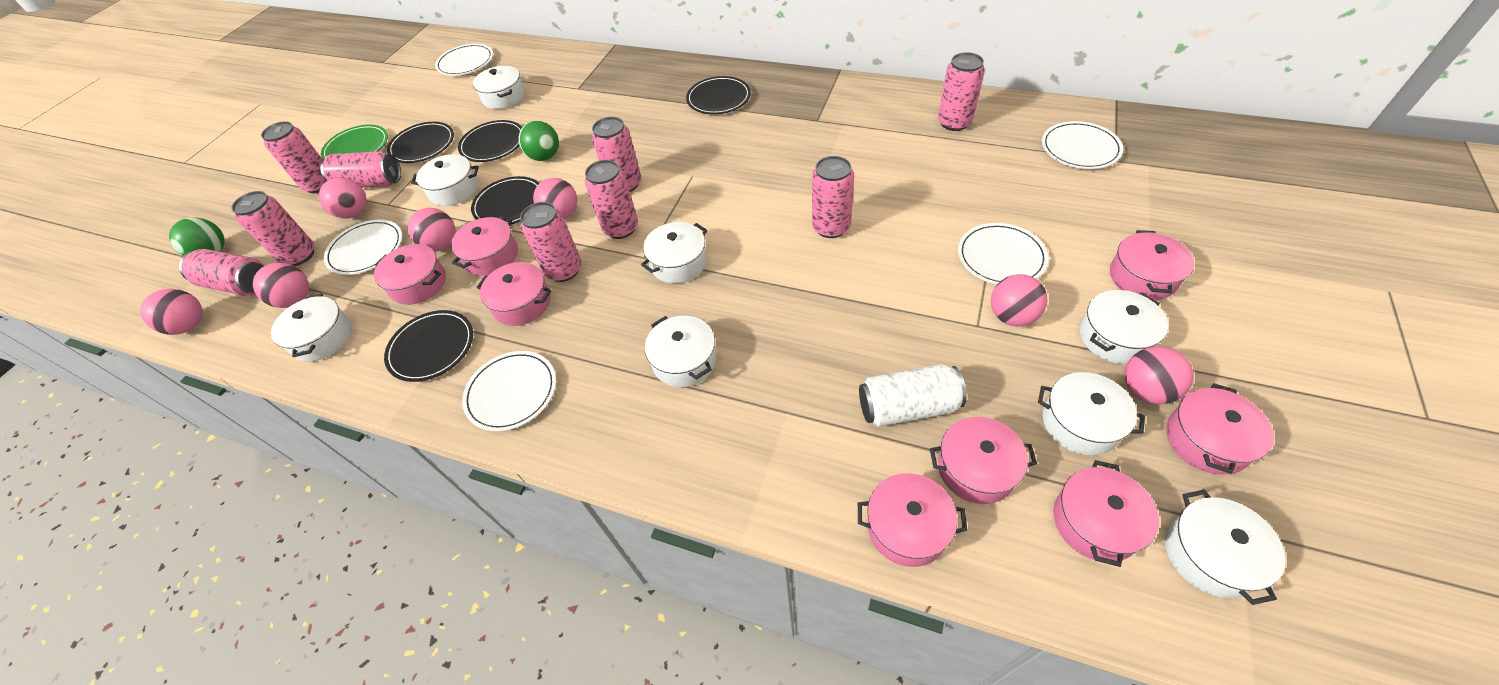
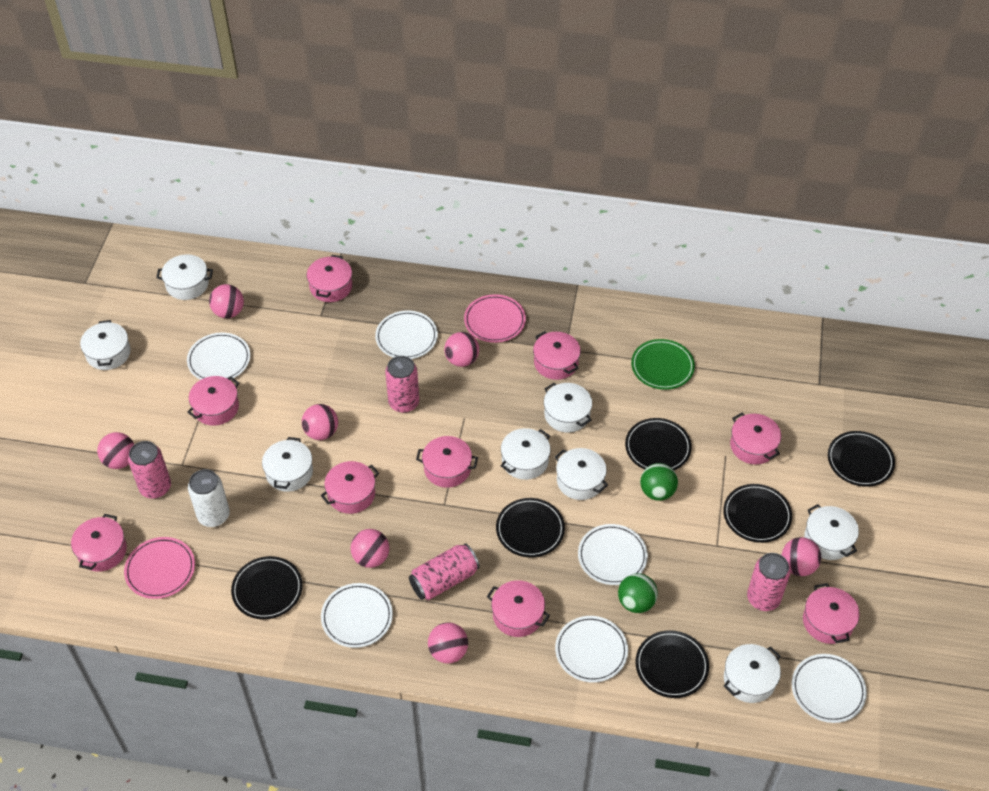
black plate: 5 -> 6
pink can: 9 -> 4
pink plate: 0 -> 2
pink pot: 8 -> 9
white plate: 5 -> 6

